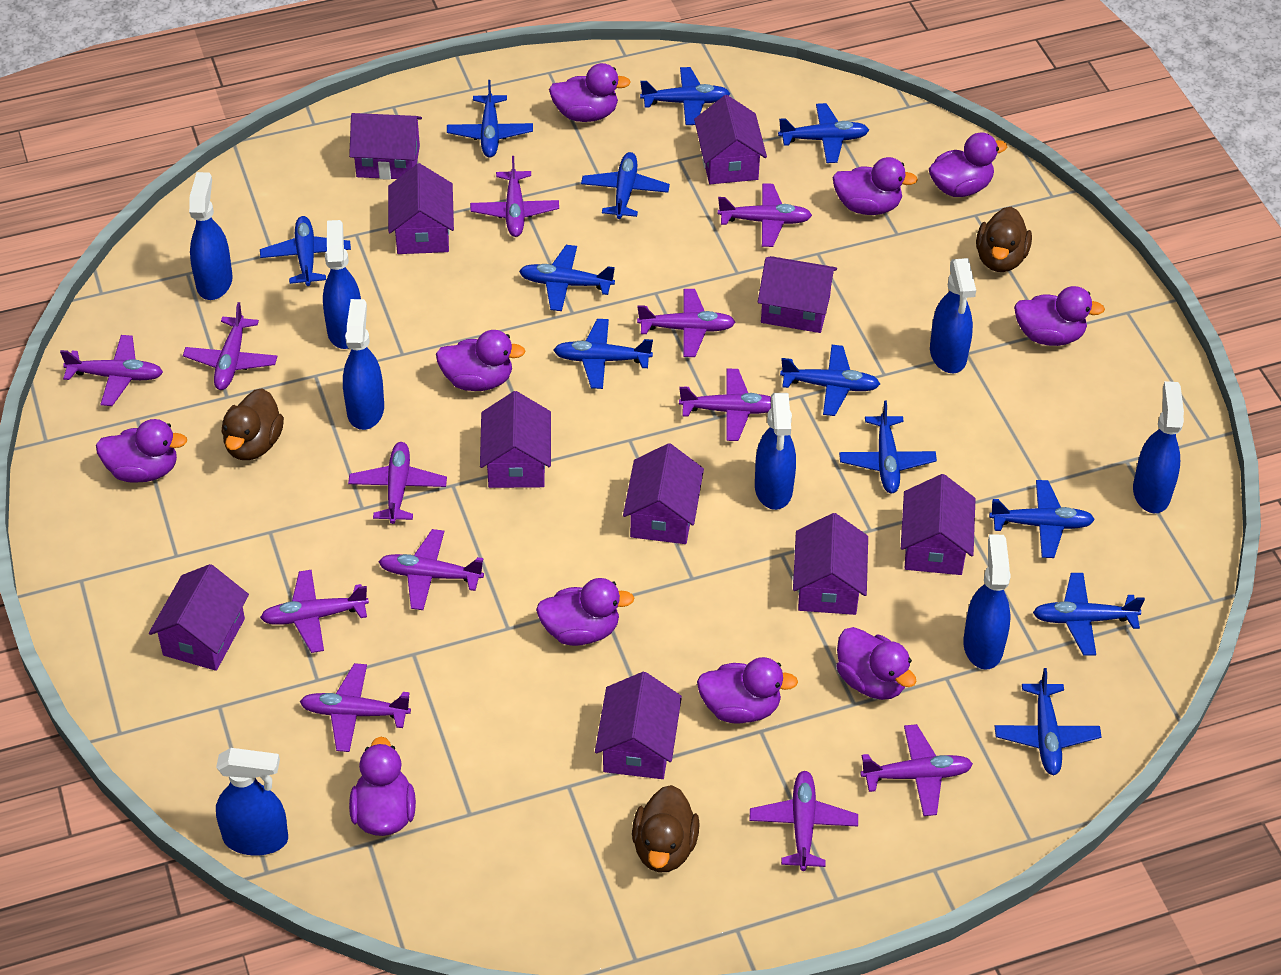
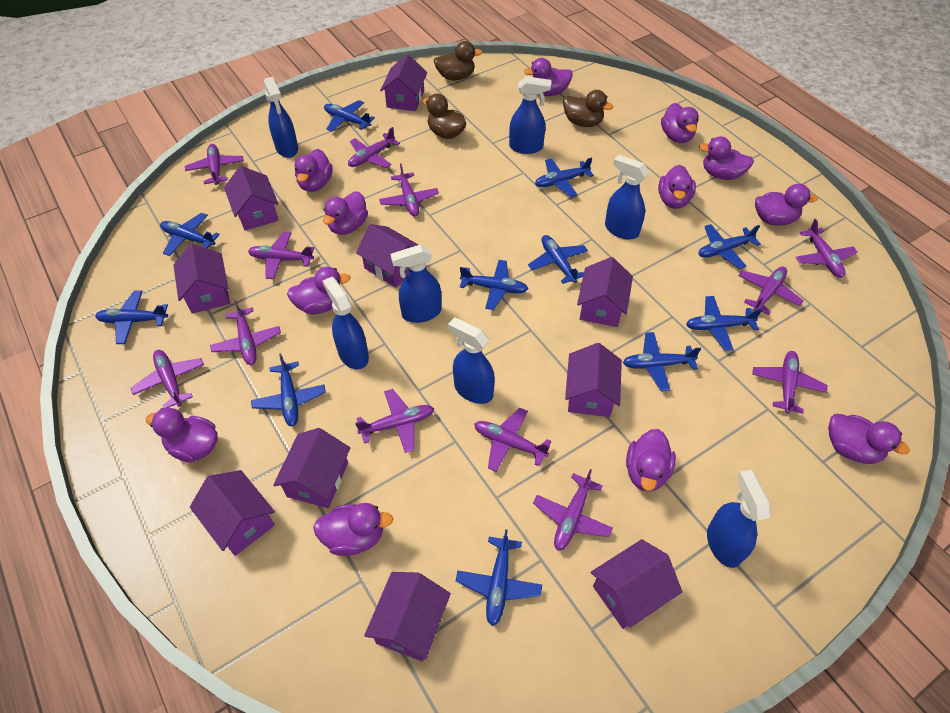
blue plane: 12 -> 11
blue spray bottle: 8 -> 7
purple duck: 10 -> 12

